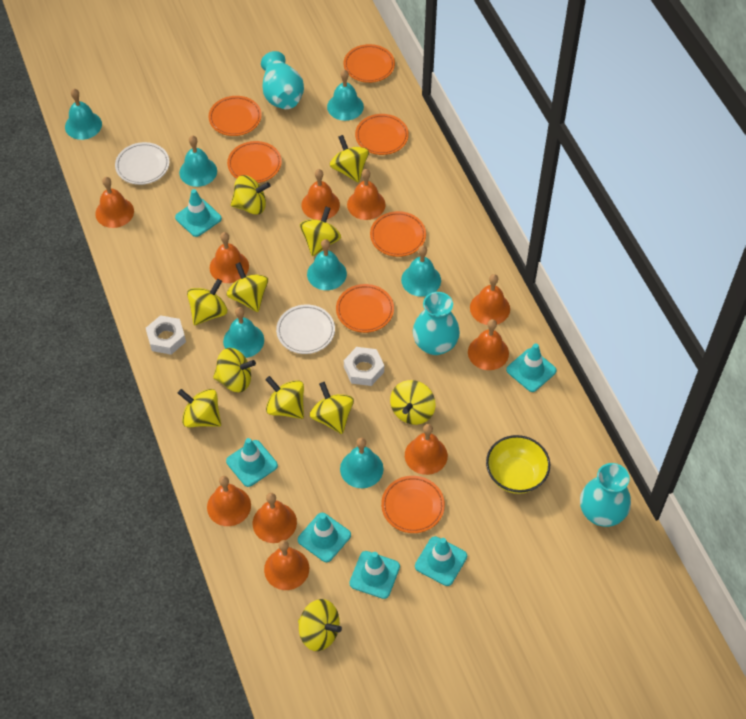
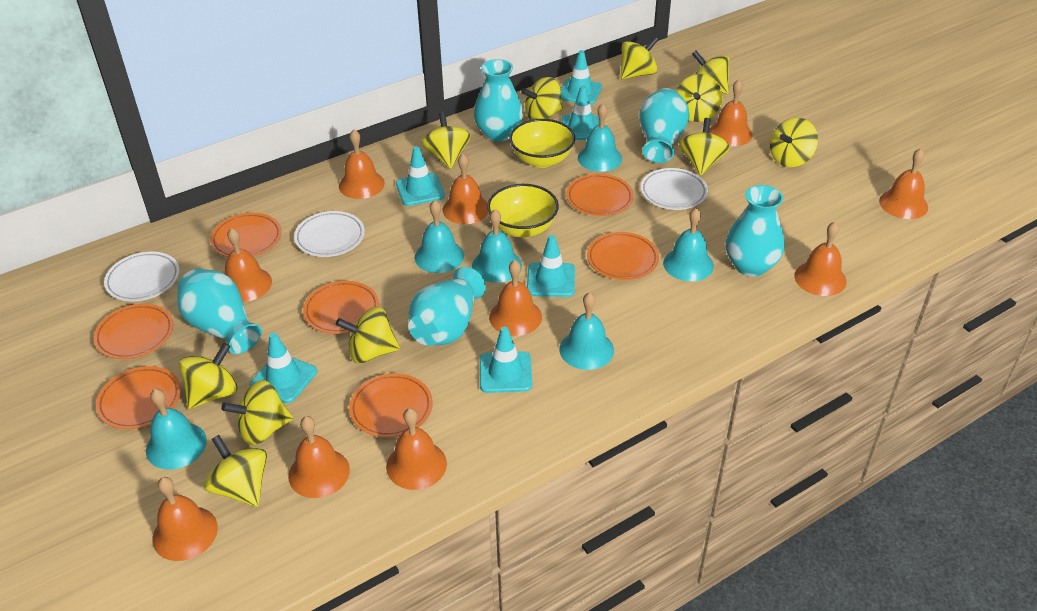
turquoise bell: 7 -> 6
turquoise vase: 3 -> 5
white nut: 2 -> 0
white plate: 2 -> 3
yellow bowl: 1 -> 2

